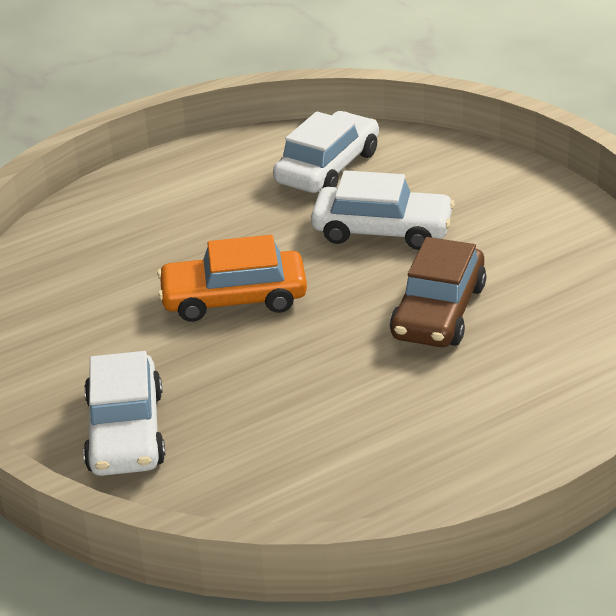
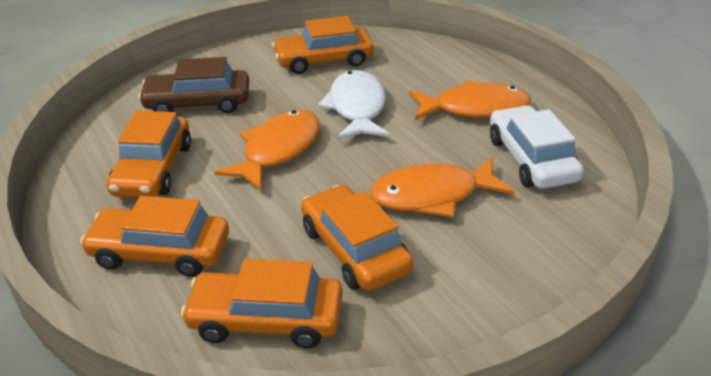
orange car: 1 -> 5
orange fish: 0 -> 3
white car: 3 -> 1
white fish: 0 -> 1

